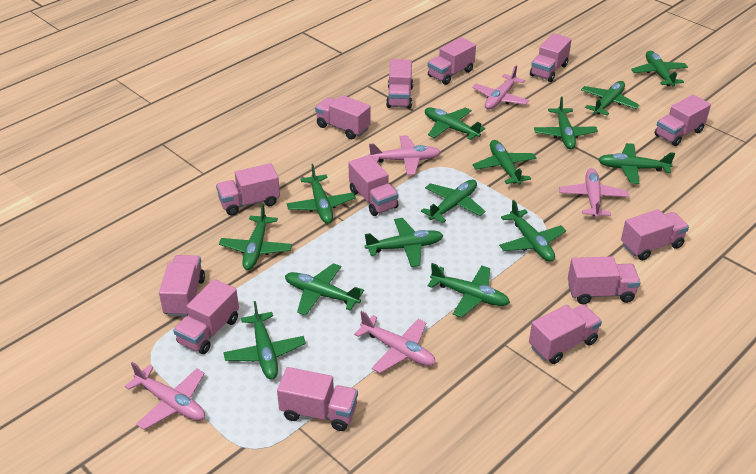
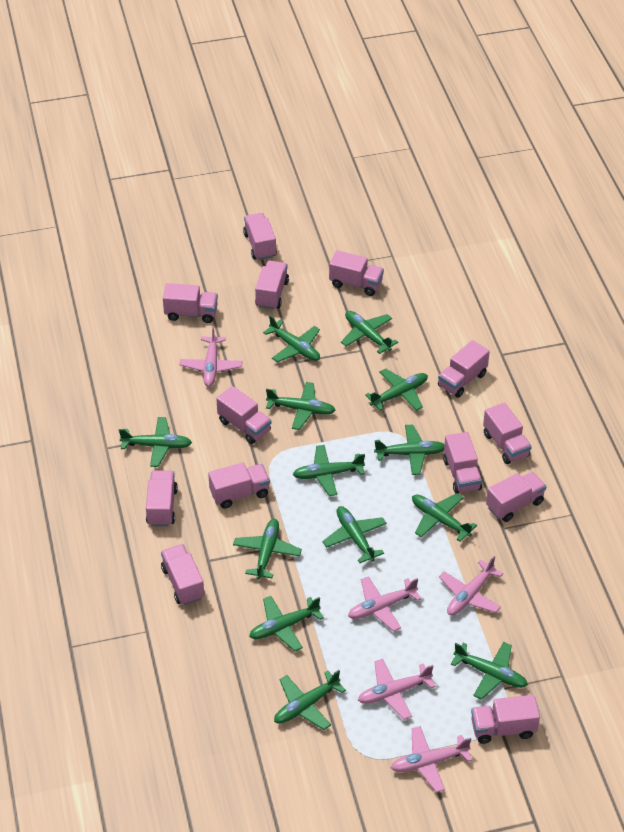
green plane: 14 -> 13

